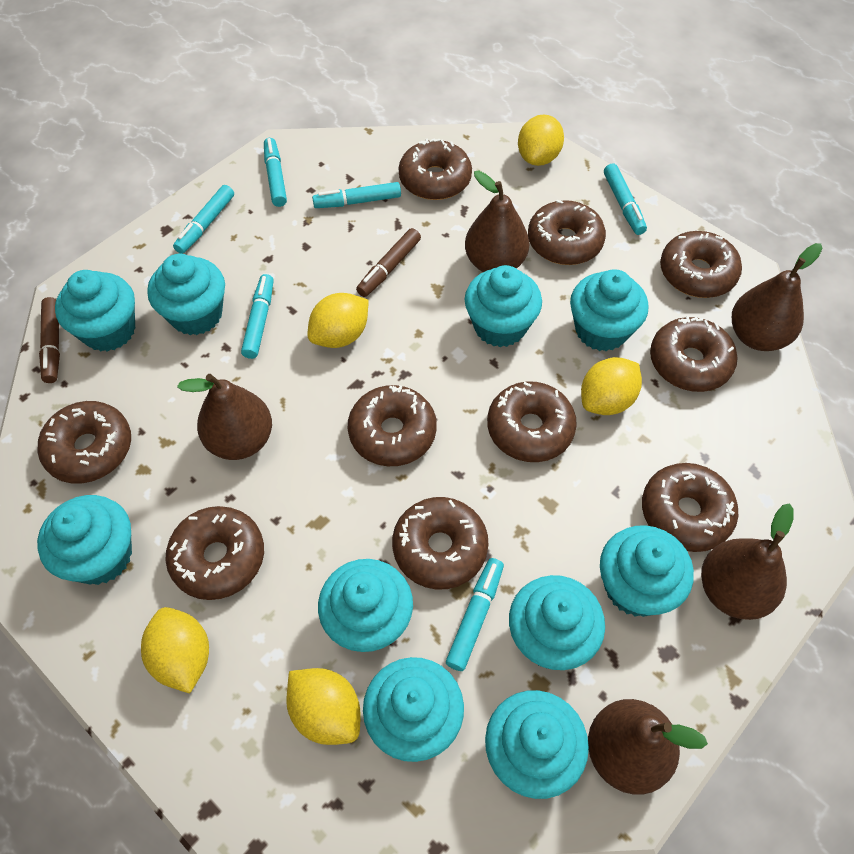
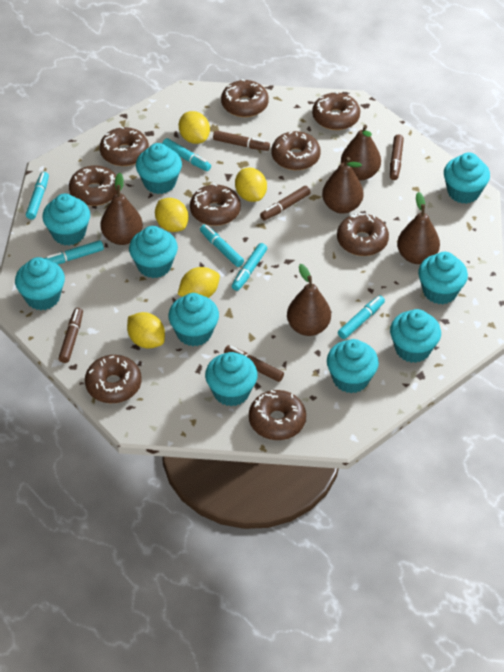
brown donut: 10 -> 9
brown marker: 2 -> 5

